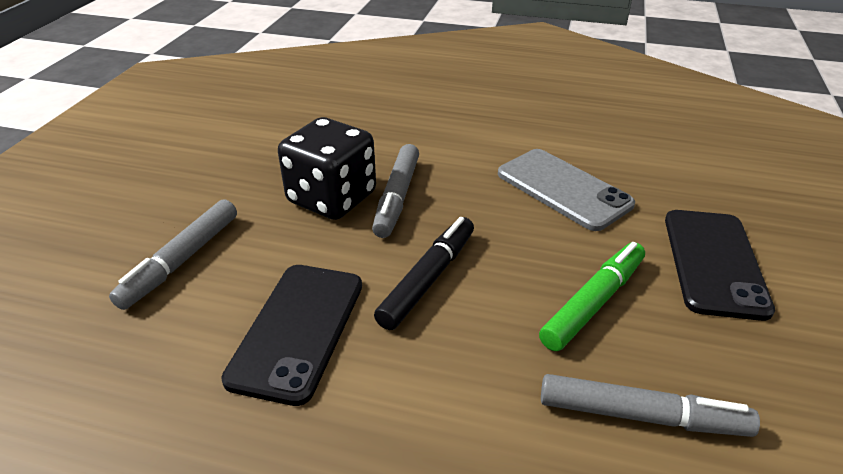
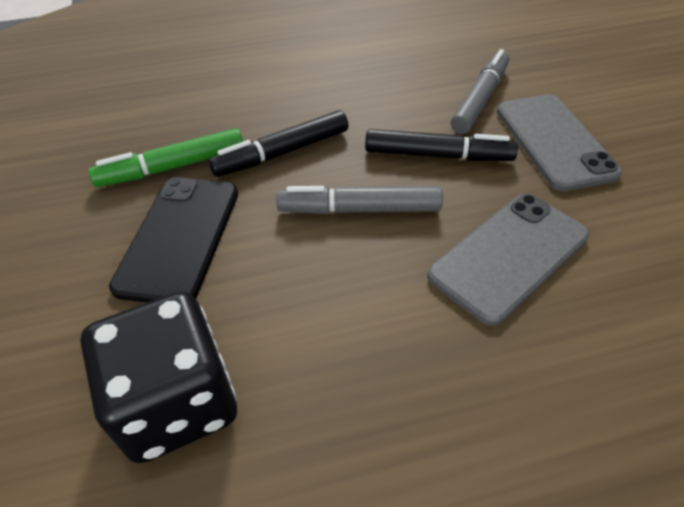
black marker: 1 -> 2
black phone: 2 -> 1
grey marker: 3 -> 2
grey phone: 1 -> 2

